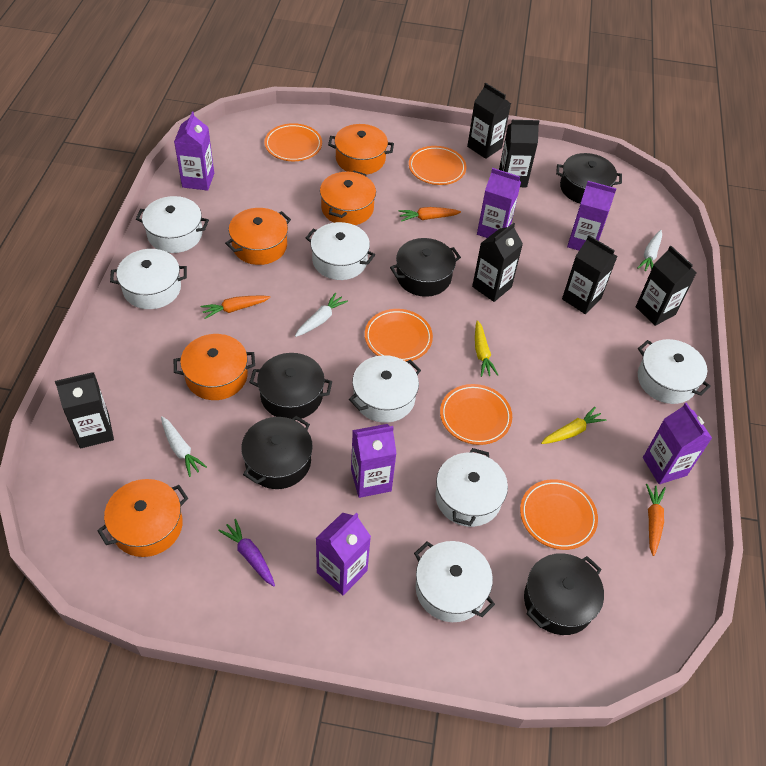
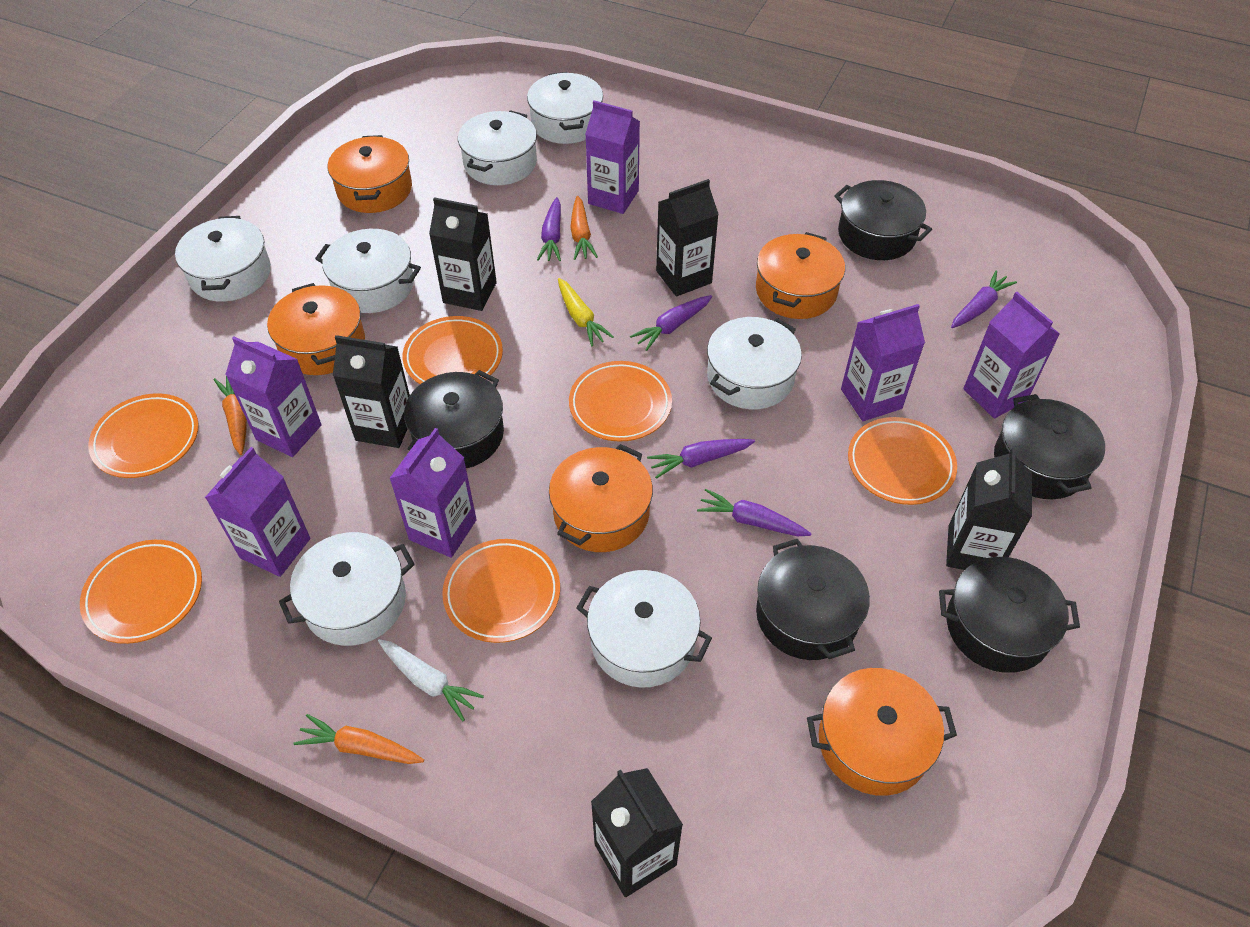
black carton: 6 -> 5
orange plate: 5 -> 6
purple carrot: 1 -> 5
white carrot: 3 -> 1
yellow carrot: 2 -> 1

